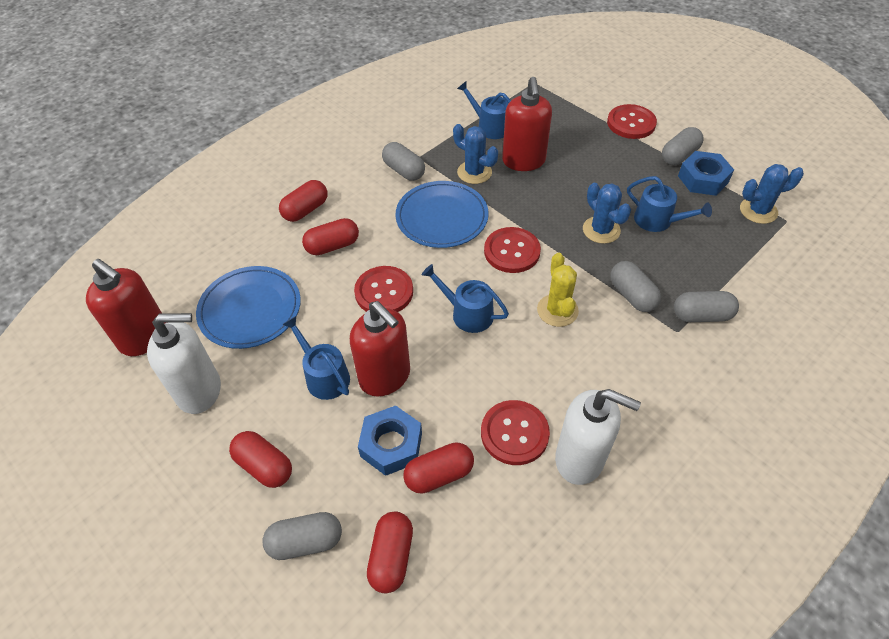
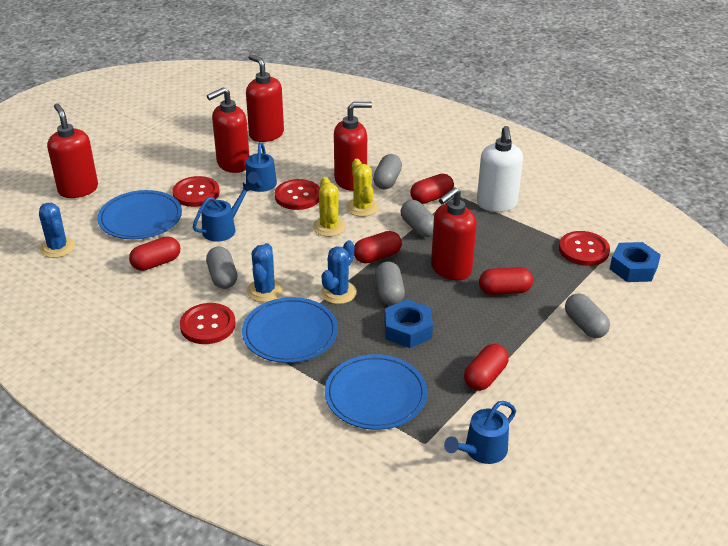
blue plate: 2 -> 3
blue watering can: 4 -> 3
red soap dispenser: 3 -> 5
white soap dispenser: 2 -> 1
yellow cactus: 1 -> 2

